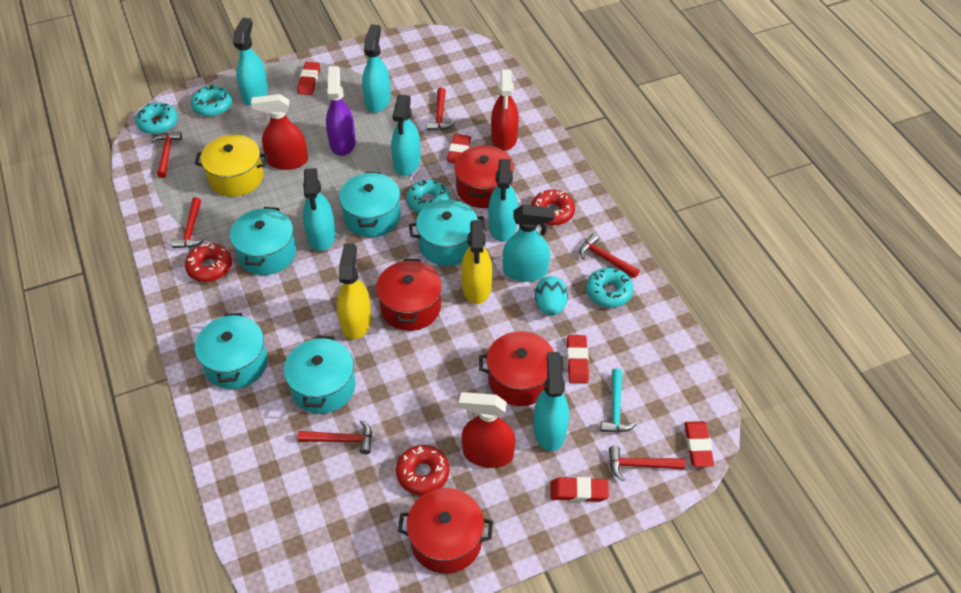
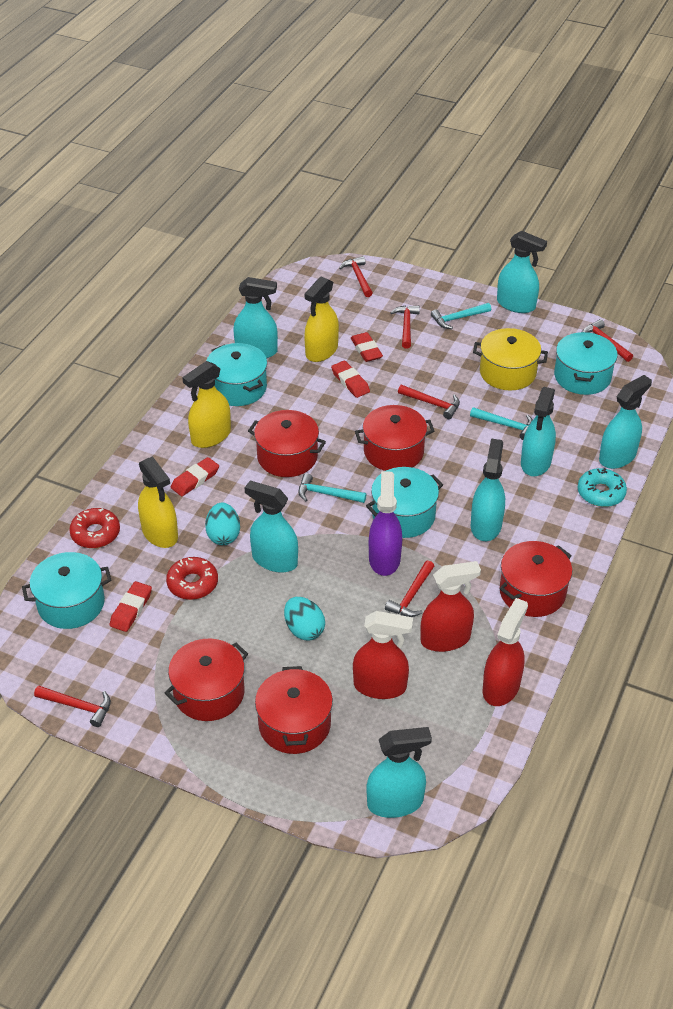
red donut: 3 -> 2
red eraser: 5 -> 4
red pot: 4 -> 5
turquoise donut: 4 -> 1
turquoise egg: 1 -> 2
turquoise hammer: 1 -> 3
turquoise pot: 5 -> 4
yellow spray bottle: 2 -> 3

